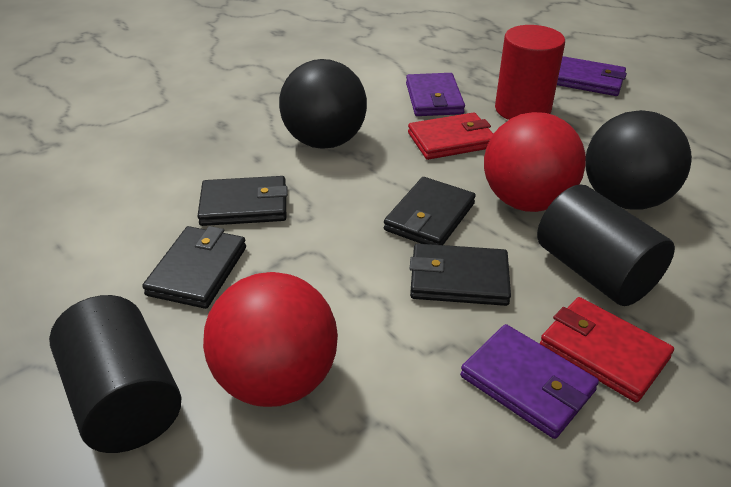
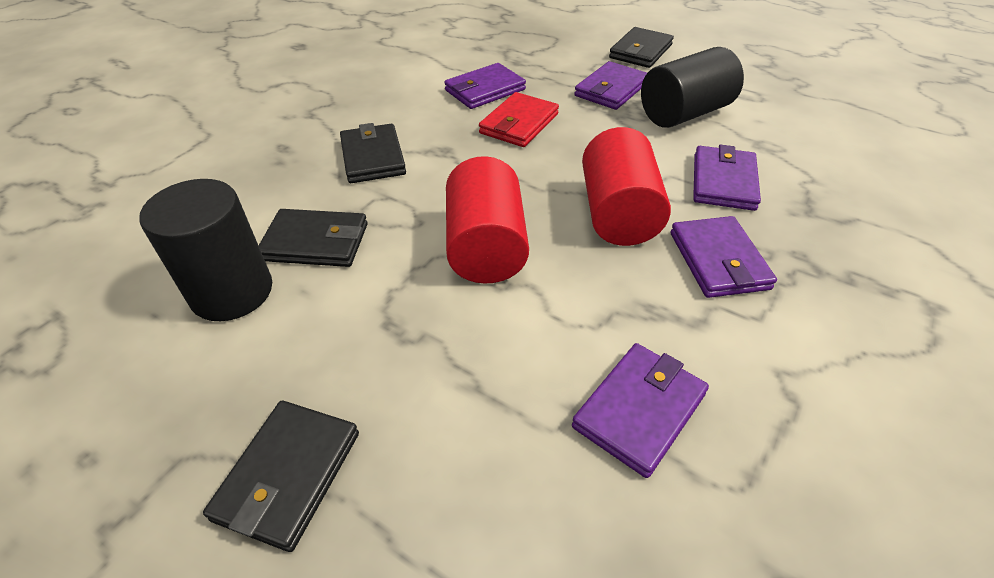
black ball: 2 -> 0
purple wallet: 3 -> 5
red ball: 2 -> 0
red cylinder: 1 -> 2
red wallet: 2 -> 1

